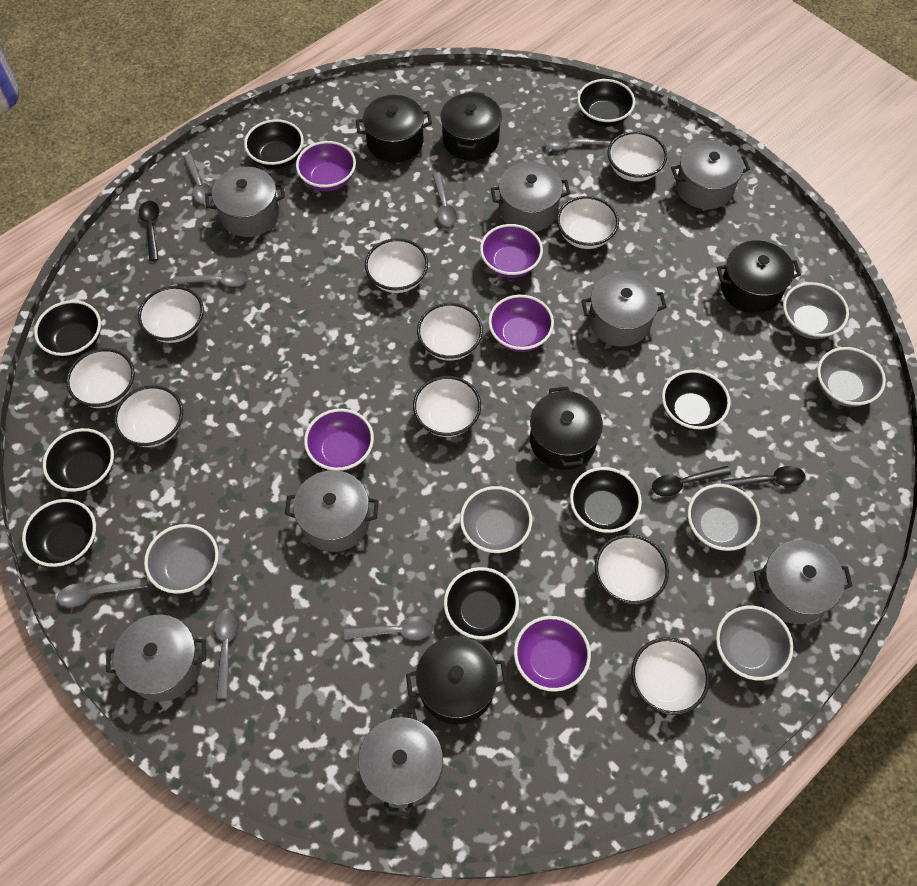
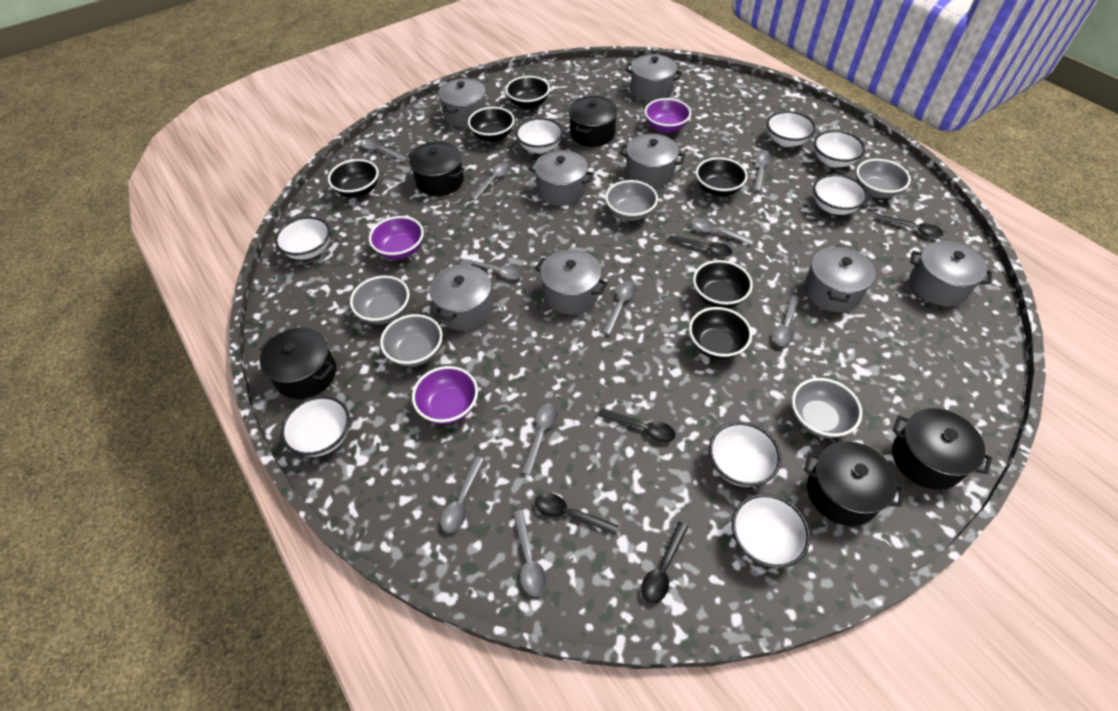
black bowl: 8 -> 6
black spoon: 3 -> 5
grey bowl: 6 -> 5
grey spoon: 7 -> 10
purple bowl: 5 -> 3
white bowl: 10 -> 8

